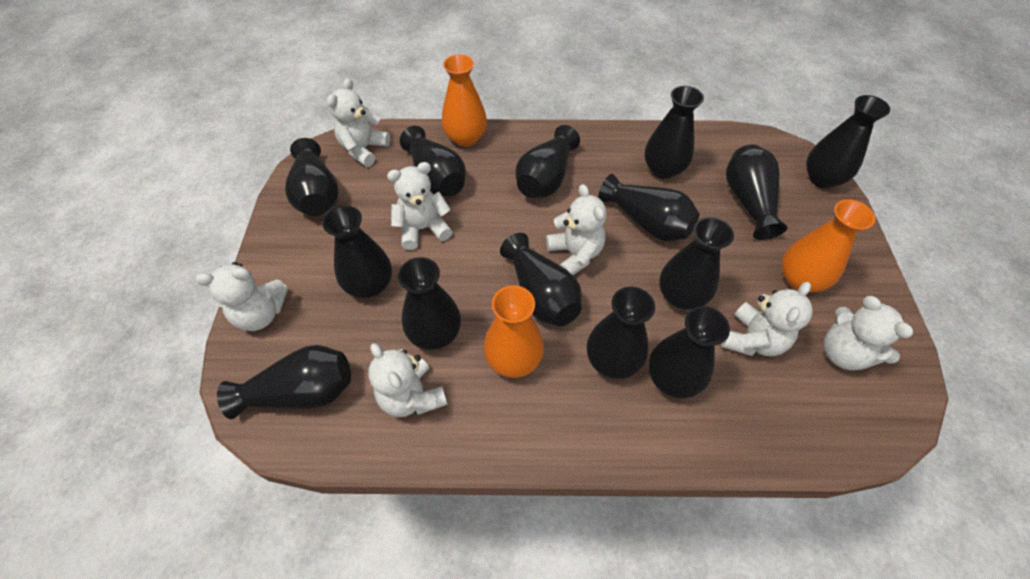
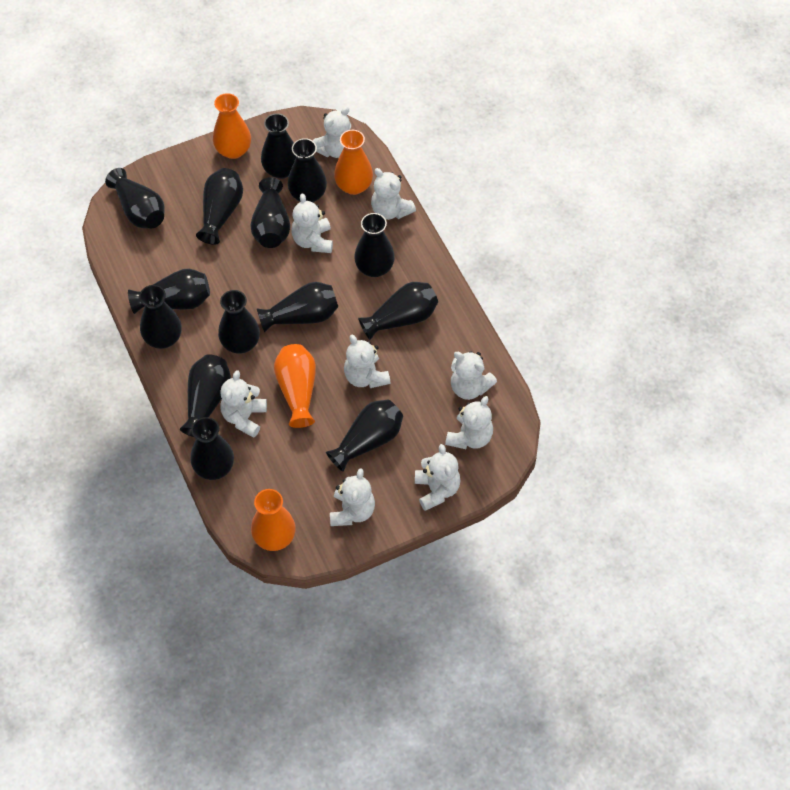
orange vase: 3 -> 4
white teddy bear: 7 -> 9

